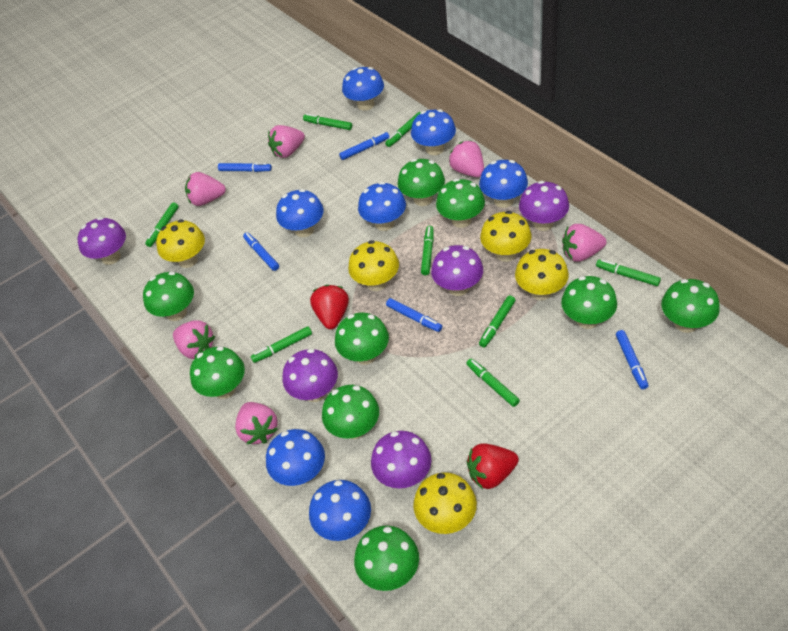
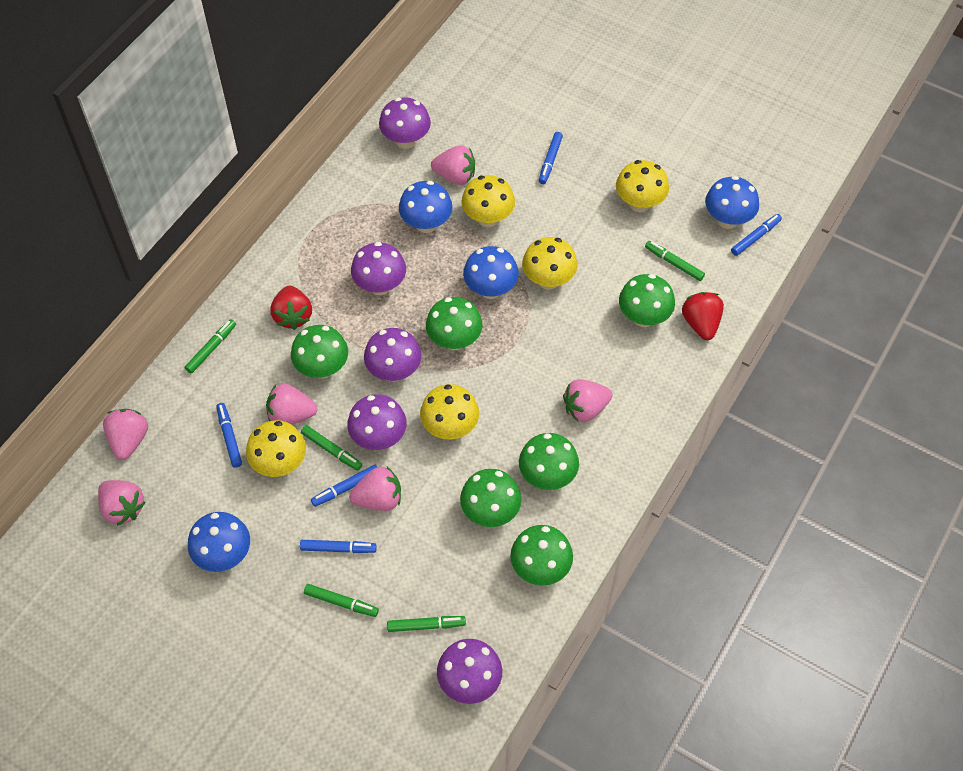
blue mushroom: 7 -> 4
green marker: 8 -> 5
green mushroom: 9 -> 6

